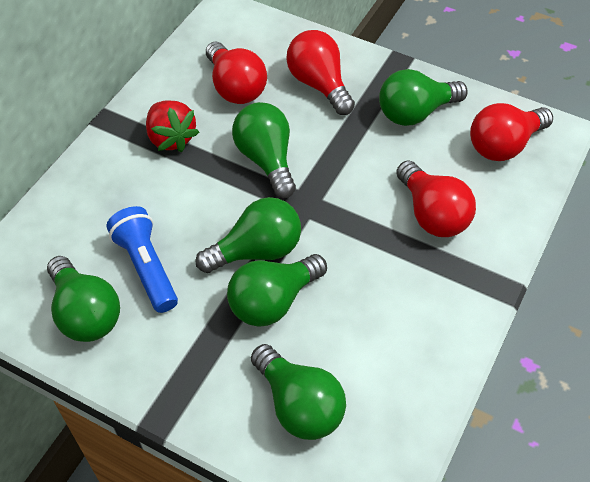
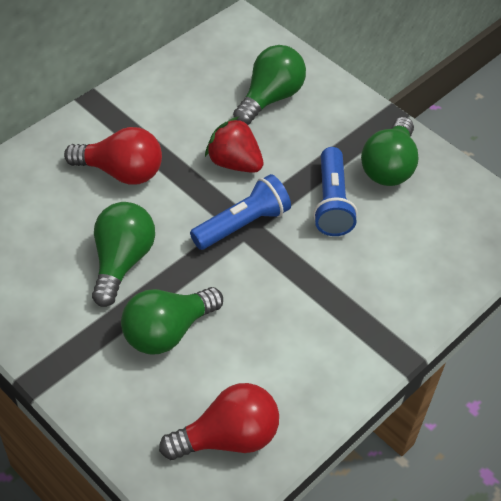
blue flashlight: 1 -> 2
green light bulb: 6 -> 4
red light bulb: 4 -> 2

